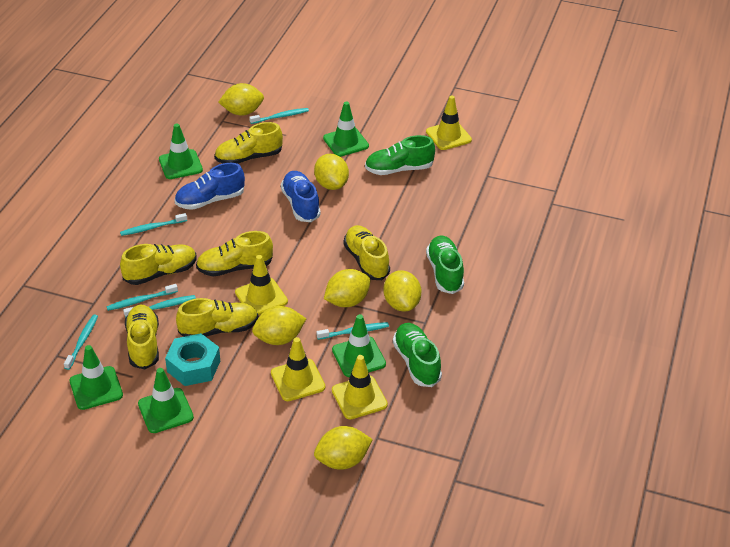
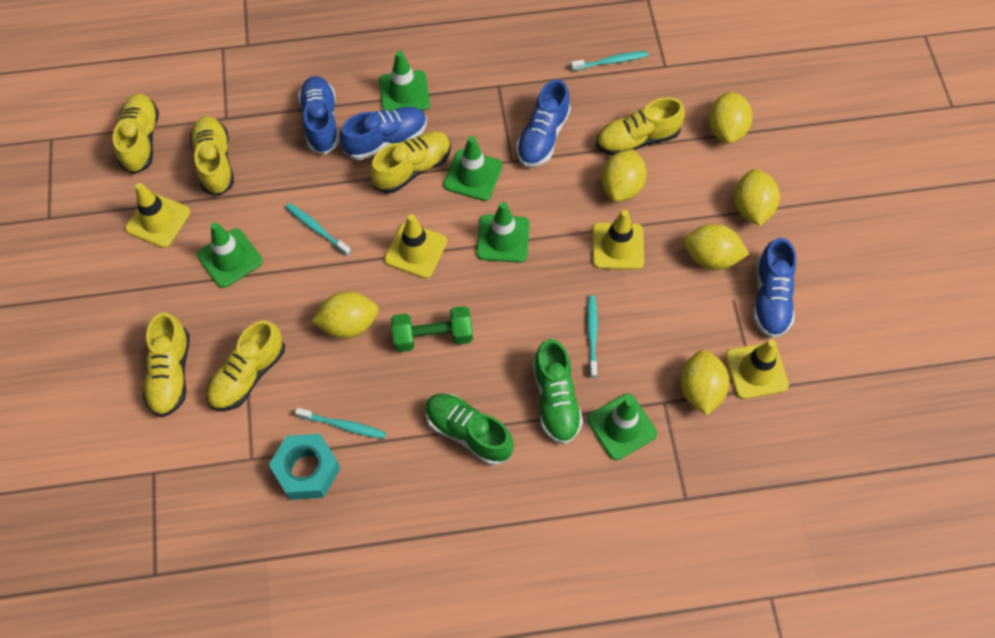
blue shoe: 2 -> 4
green dumbbell: 0 -> 1
green shoe: 3 -> 2
turquoise toothbrush: 6 -> 4

